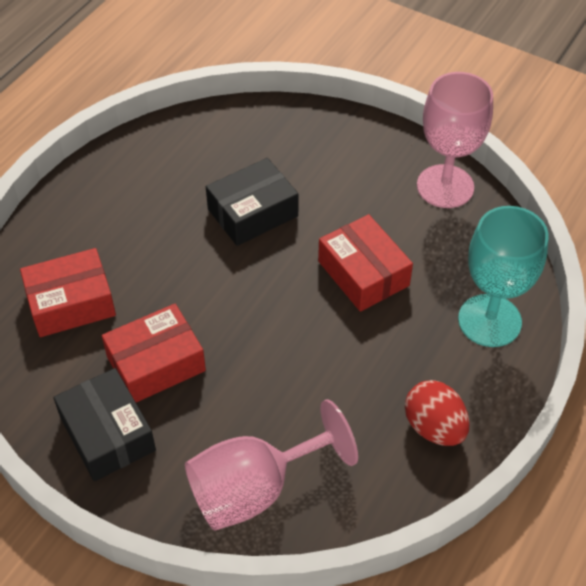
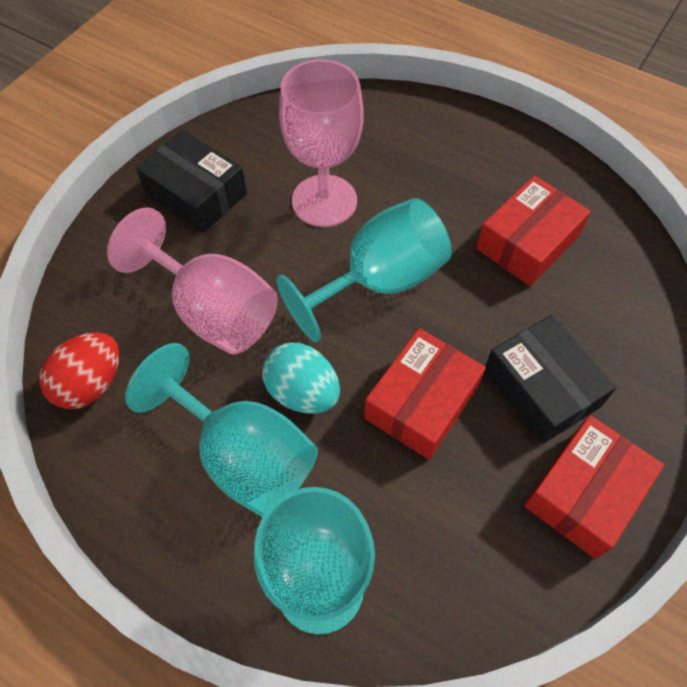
turquoise egg: 0 -> 1
turquoise goblet: 1 -> 3

